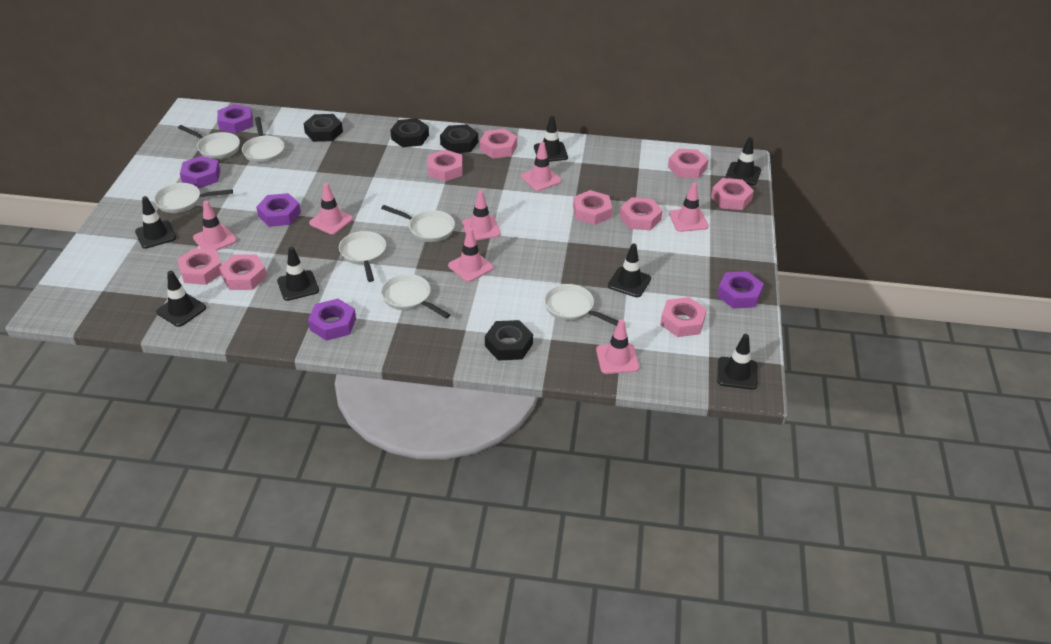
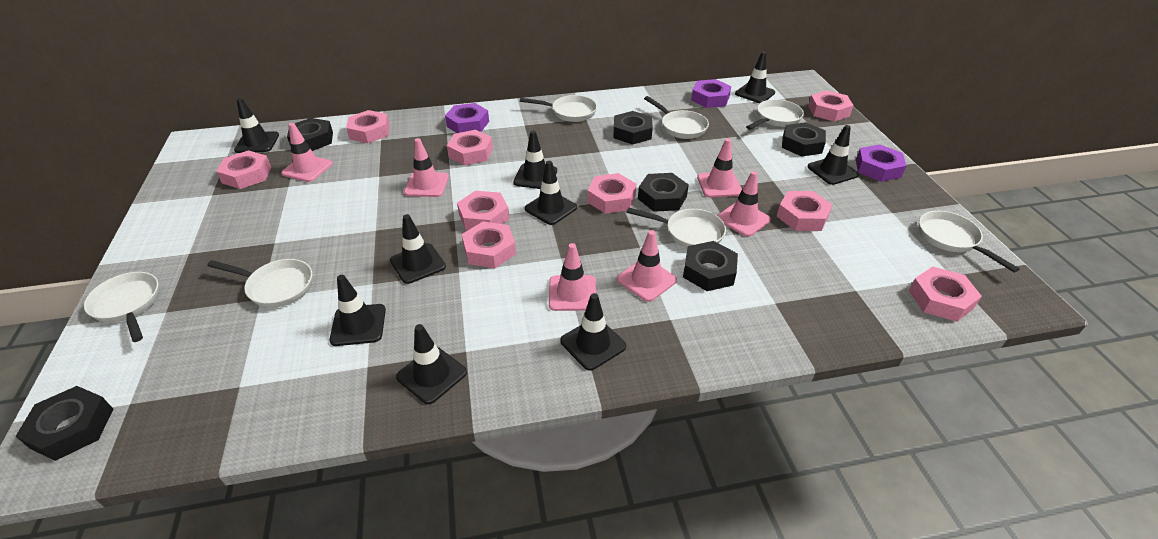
black nut: 4 -> 6
black traffic cone: 7 -> 9
pink traffic cone: 7 -> 6
purple nut: 5 -> 3

